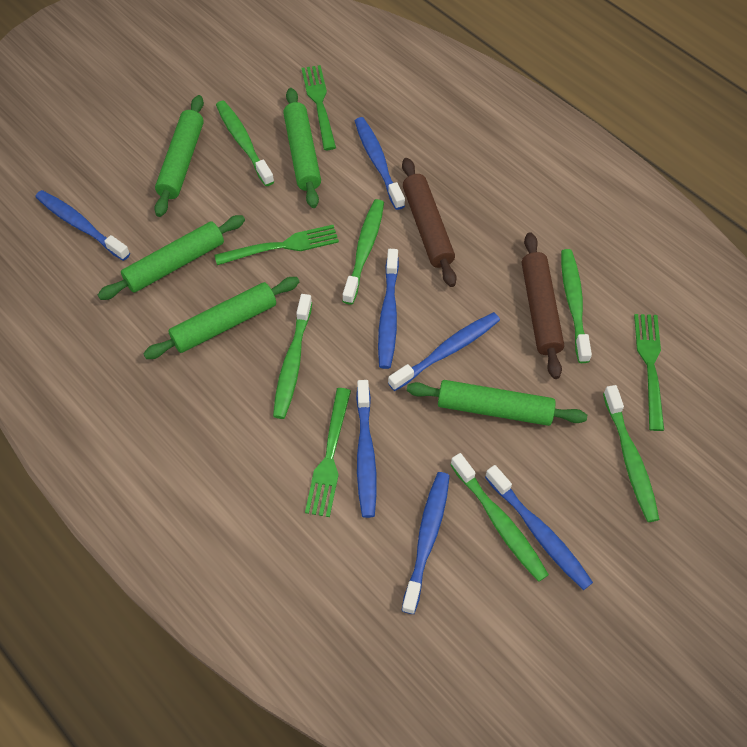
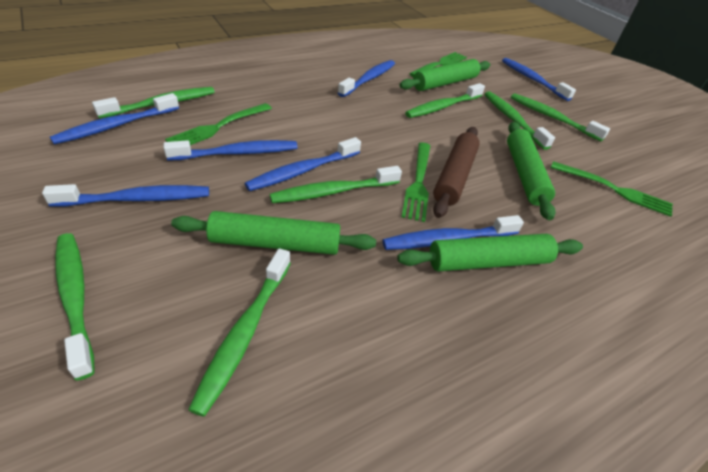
brown rolling pin: 2 -> 1
green rolling pin: 5 -> 4
green toothbrush: 6 -> 7

